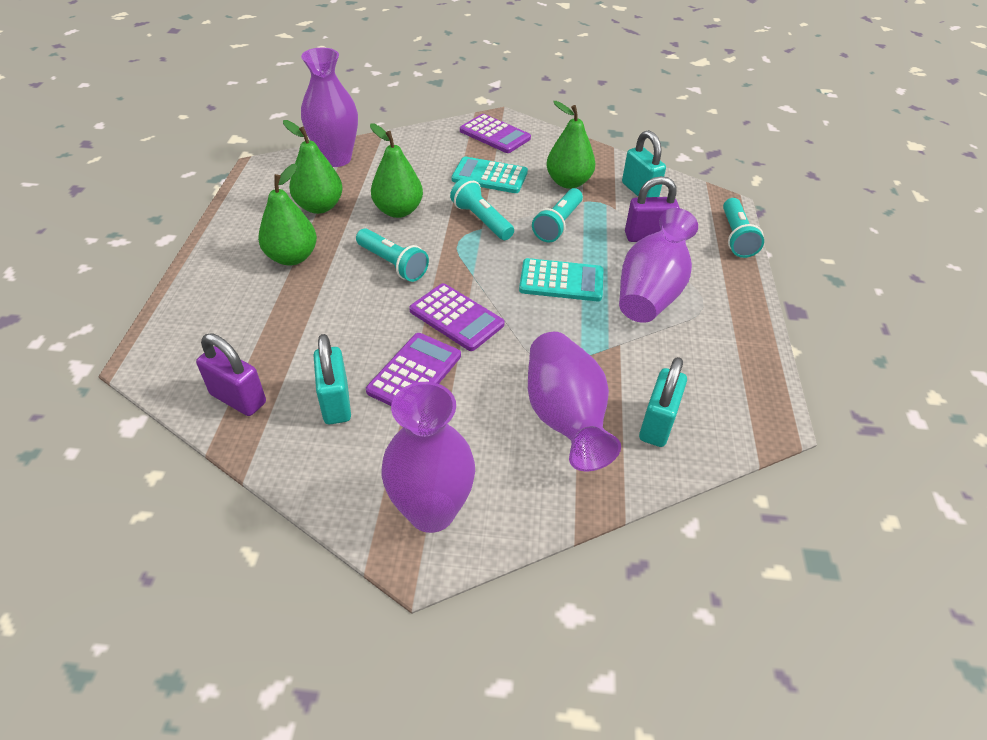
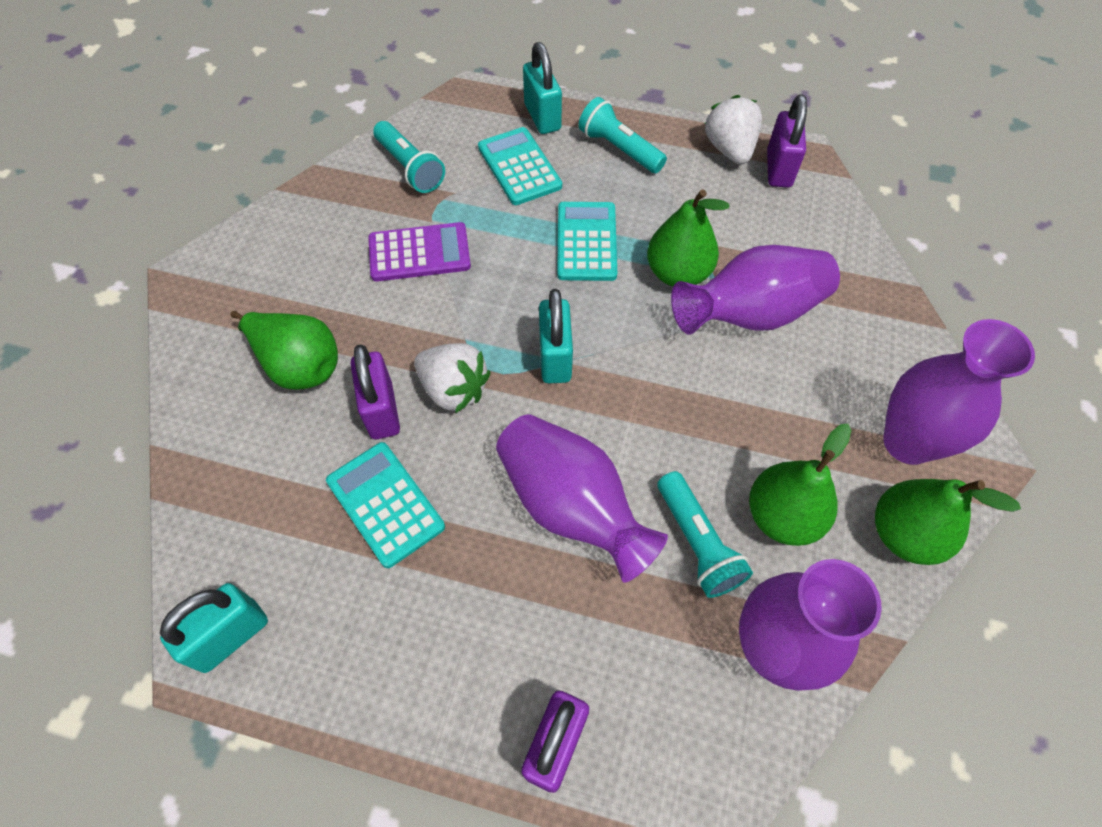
purple calculator: 3 -> 1
purple padlock: 2 -> 3
turquoise calculator: 2 -> 3
turquoise flashlight: 4 -> 3
white strawberry: 0 -> 2

